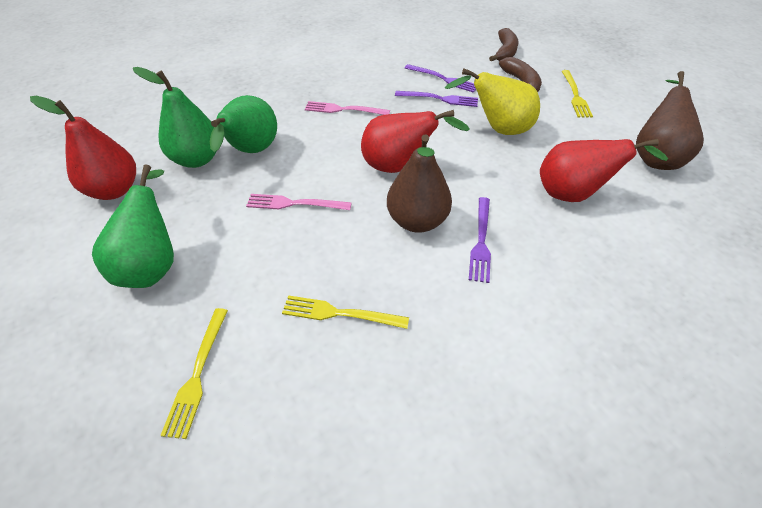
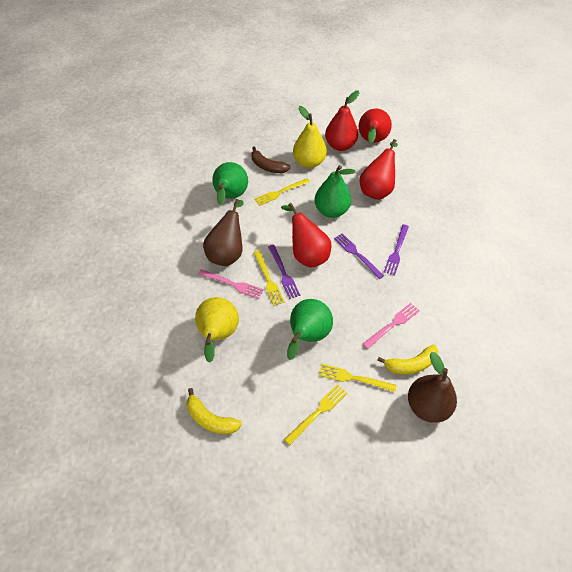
brown banana: 2 -> 1
red pear: 3 -> 4
yellow banana: 0 -> 2
yellow fork: 3 -> 4
yellow pear: 1 -> 2

